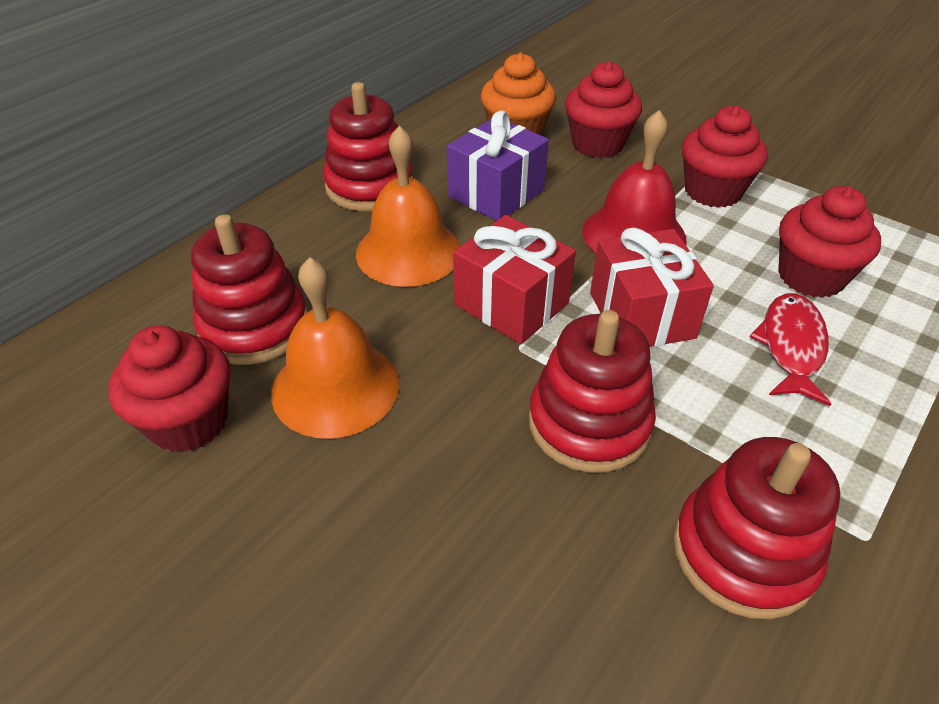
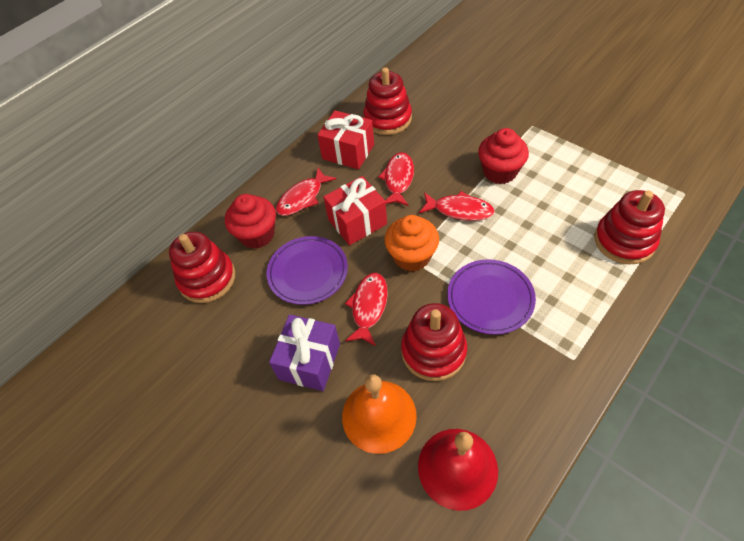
orange bell: 2 -> 1
purple plate: 0 -> 2
red cupcake: 4 -> 2
red fish: 1 -> 4

